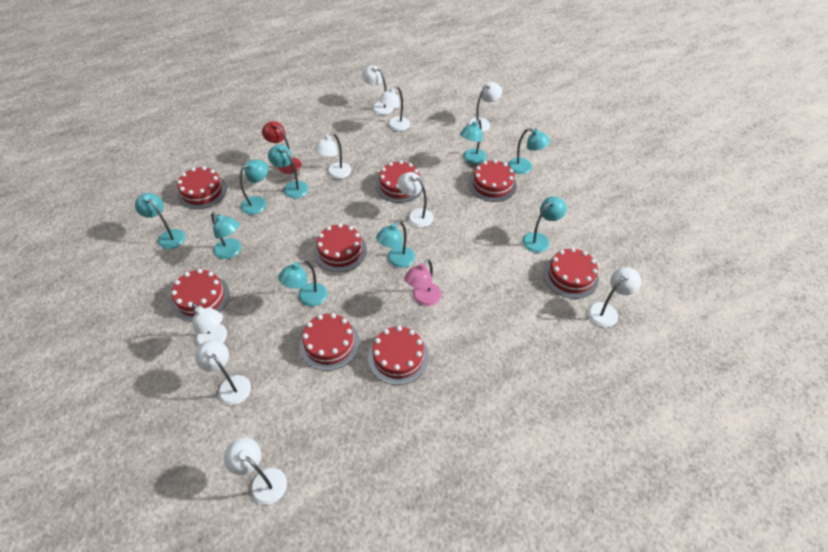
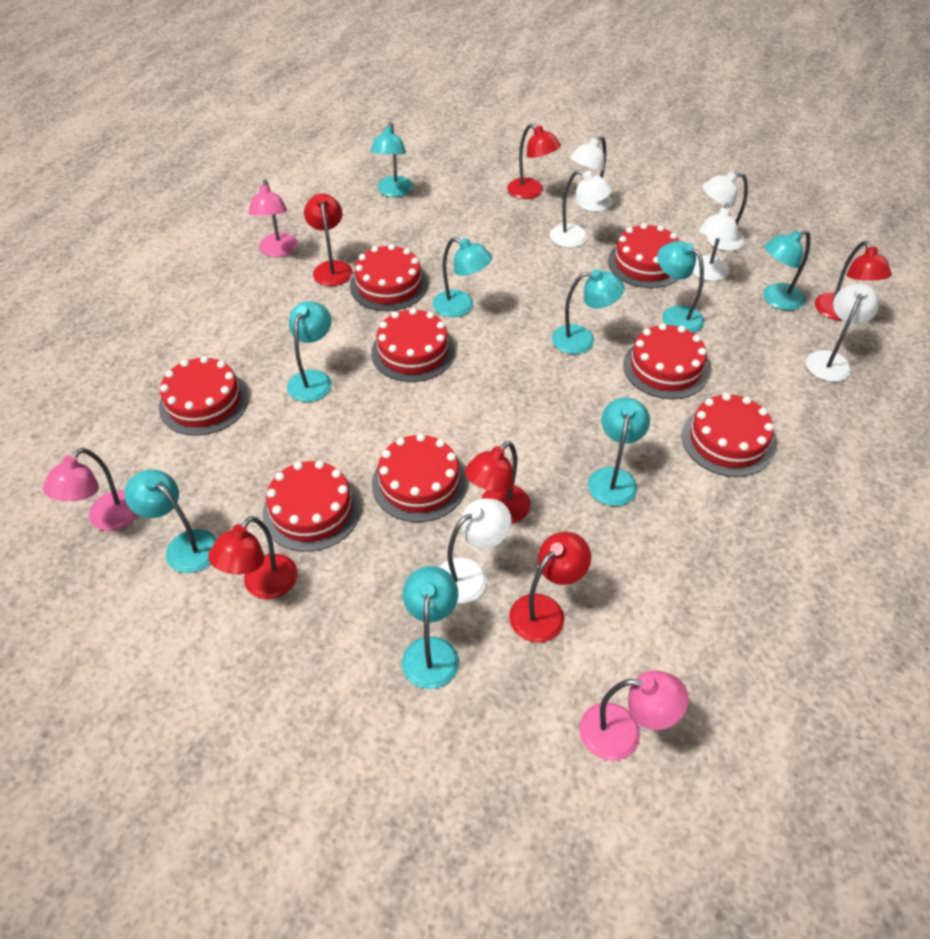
pink lamp: 1 -> 3
red lamp: 1 -> 6
white lamp: 9 -> 6

